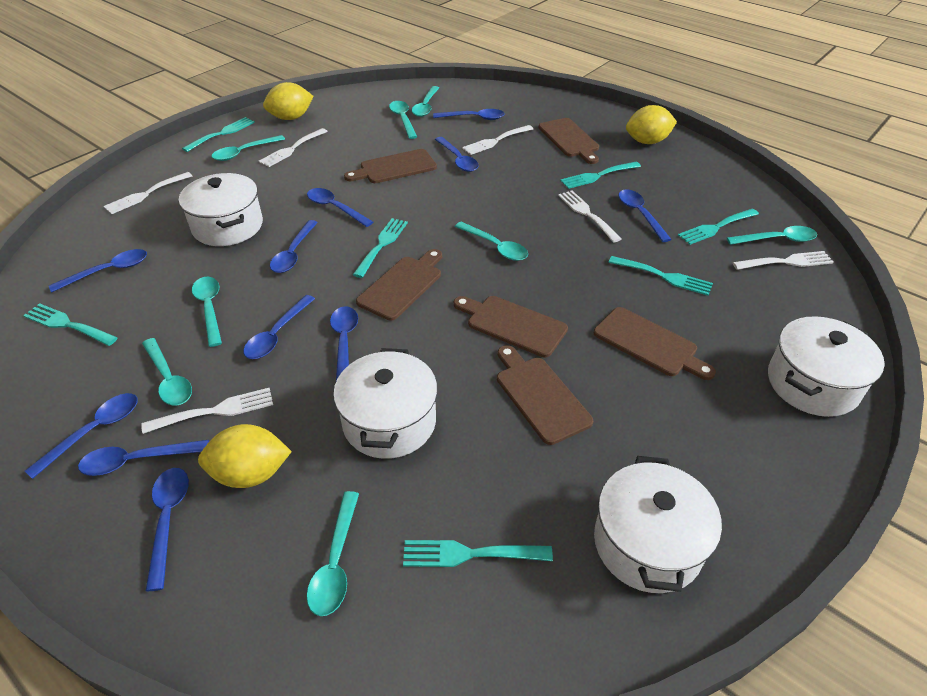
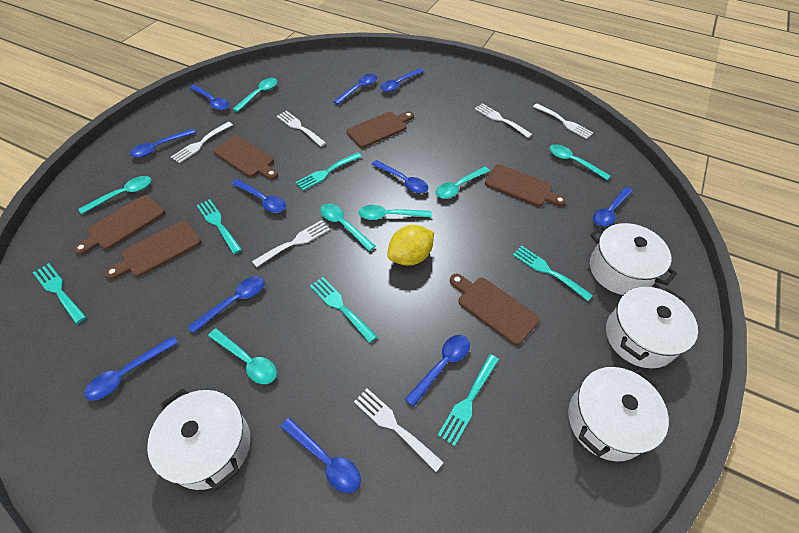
turquoise fork: 7 -> 6
turquoise spoon: 8 -> 7
yellow lemon: 3 -> 1

